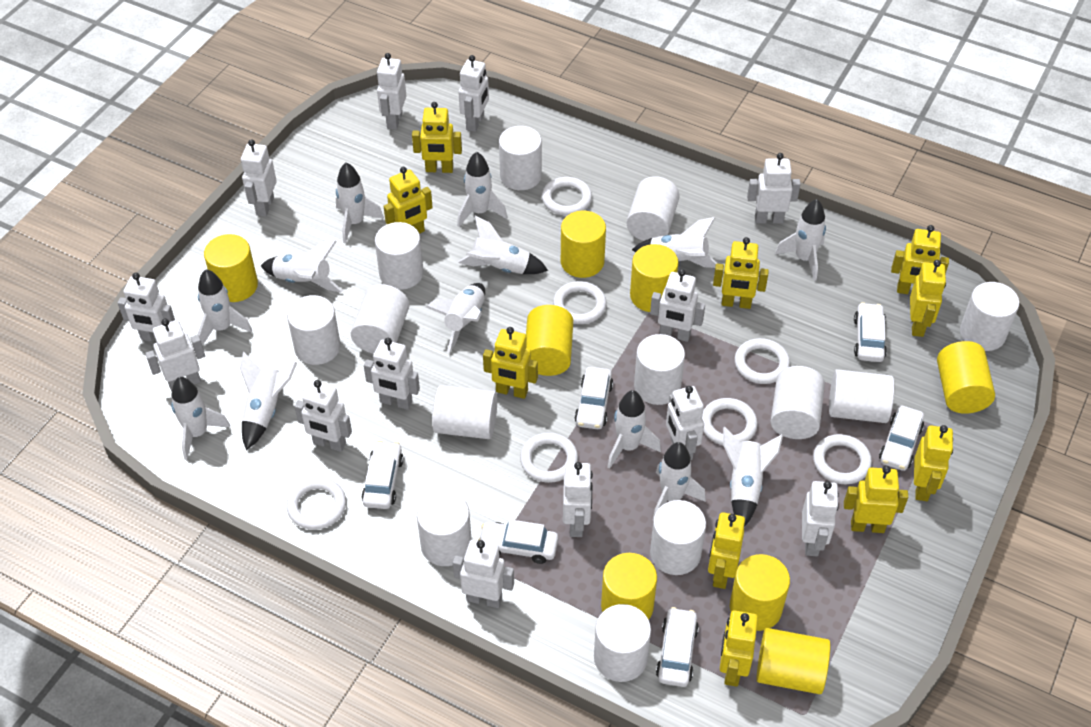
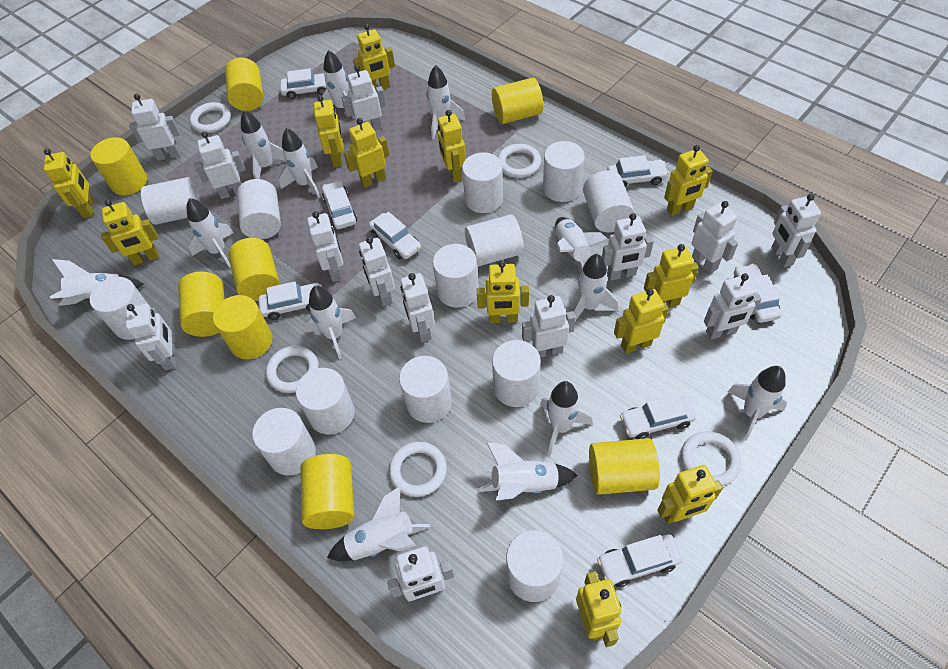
white car: 6 -> 8
white ring: 7 -> 5
yellow robot: 10 -> 12

